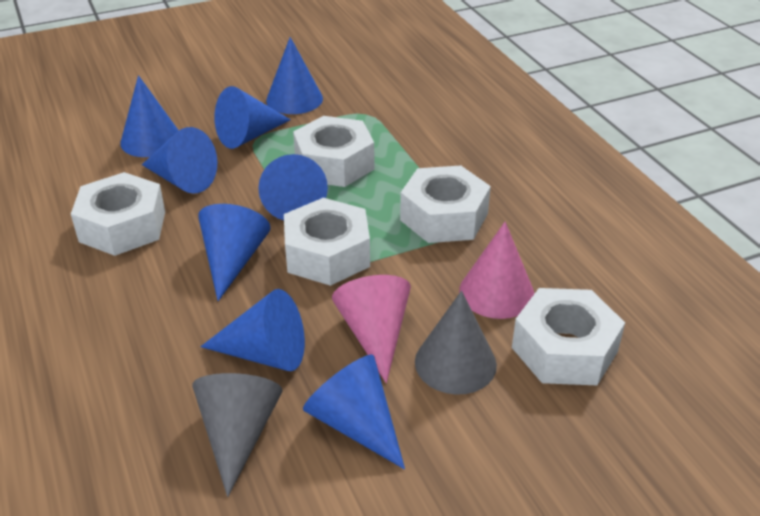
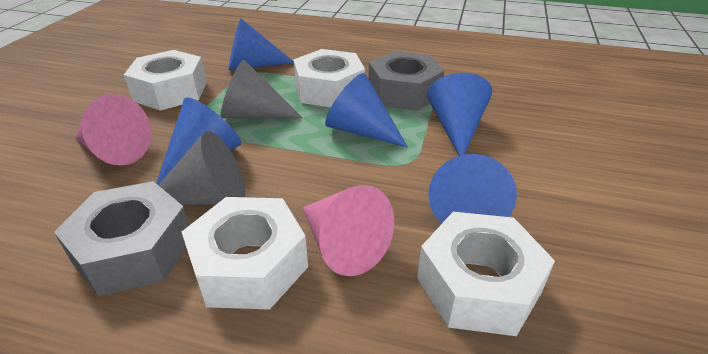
blue cone: 8 -> 5
grey nut: 0 -> 2
white nut: 5 -> 4

